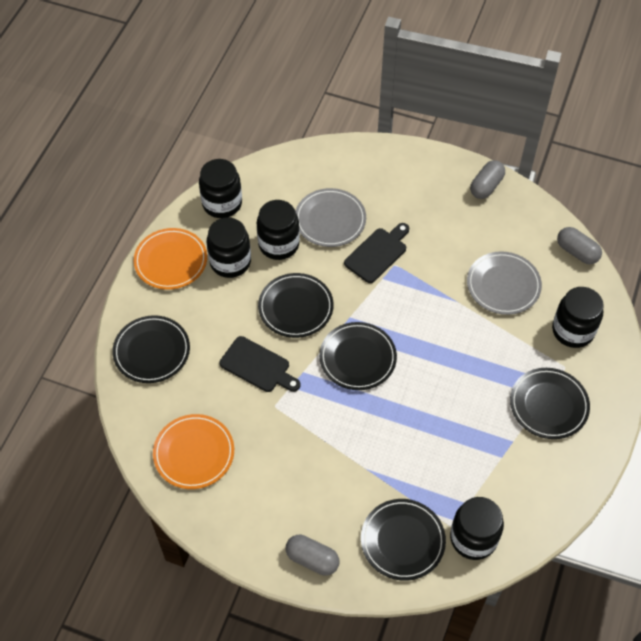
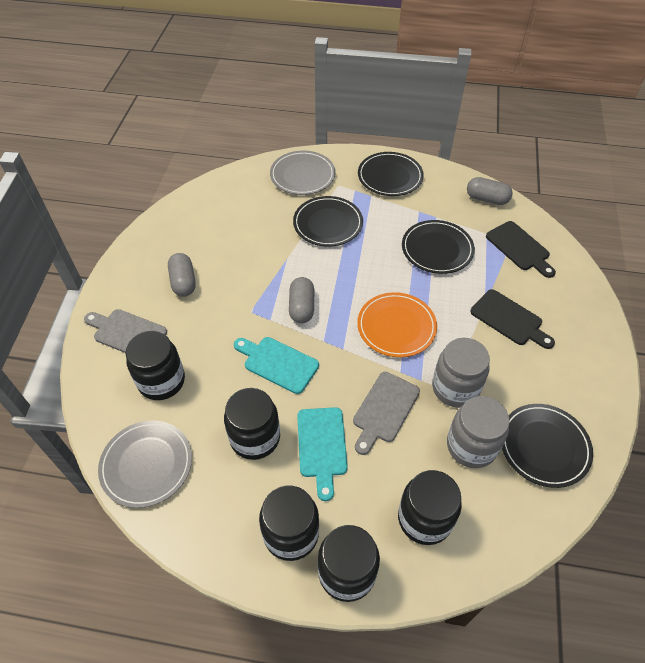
black plate: 5 -> 4
grey cutting board: 0 -> 2
grey jar: 0 -> 2
orange plate: 2 -> 1
turquoise cutting board: 0 -> 2

